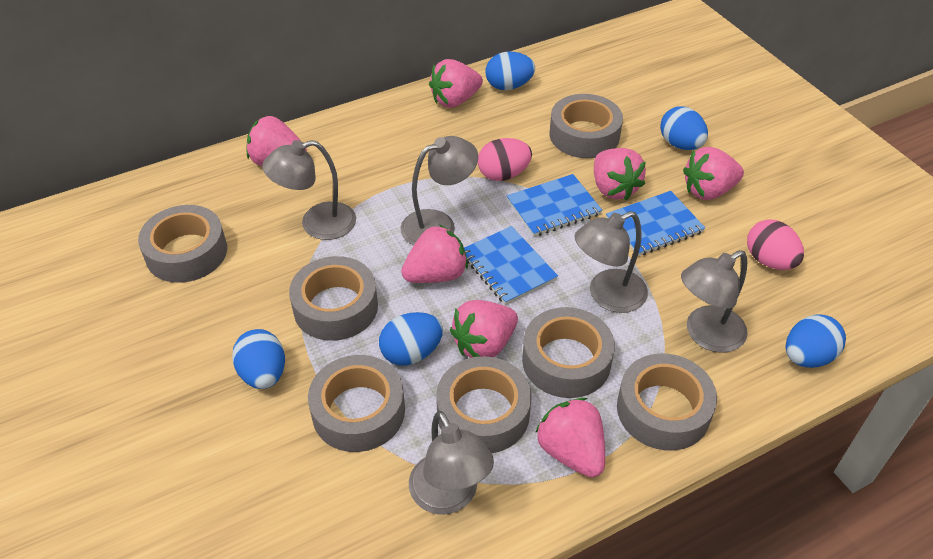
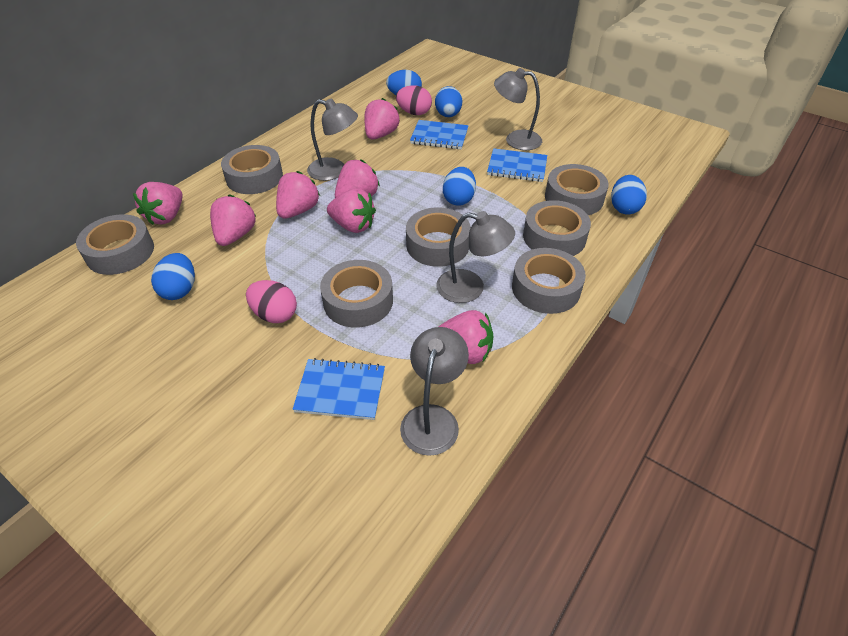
grey lamp: 5 -> 4

